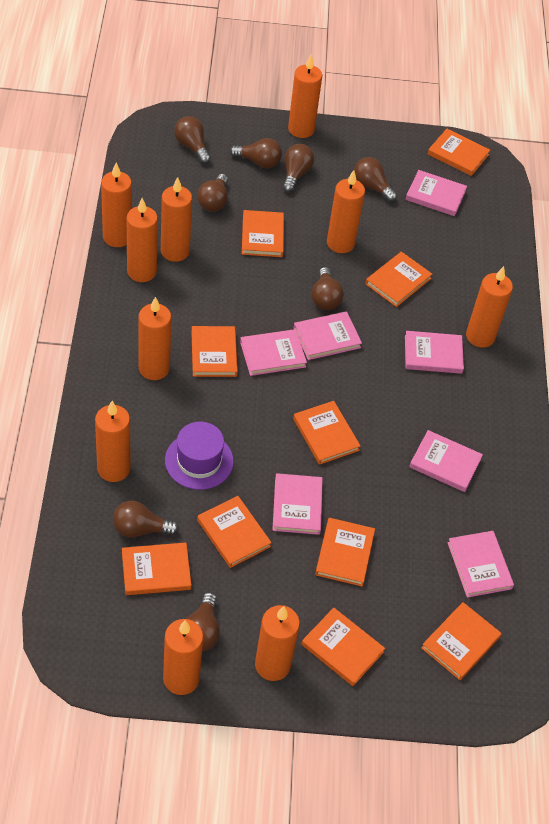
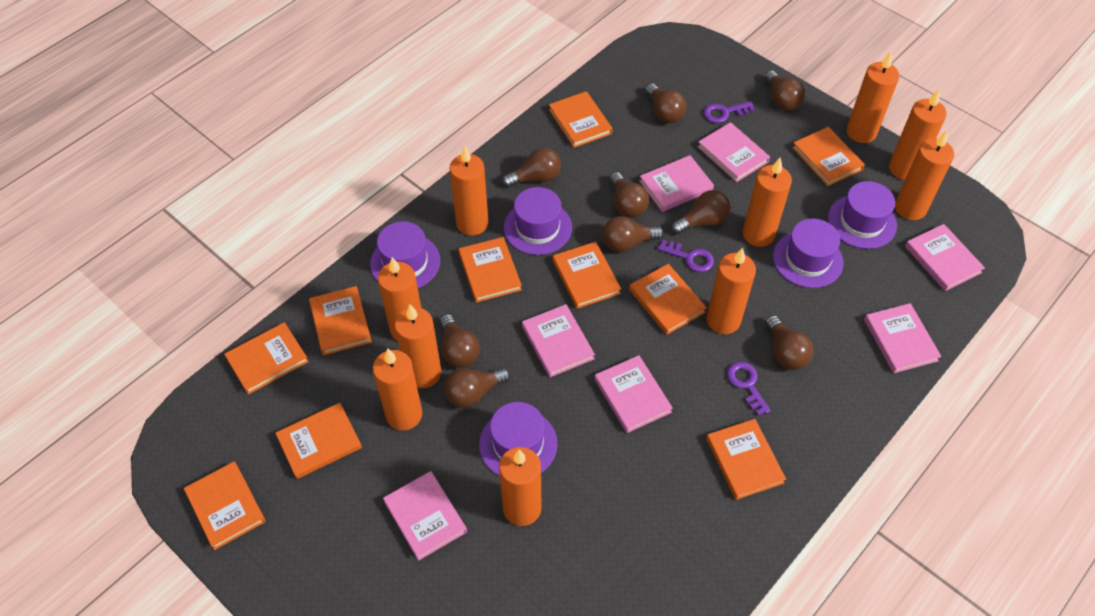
brown light bulb: 8 -> 9
purple hat: 1 -> 5
purple key: 0 -> 3

